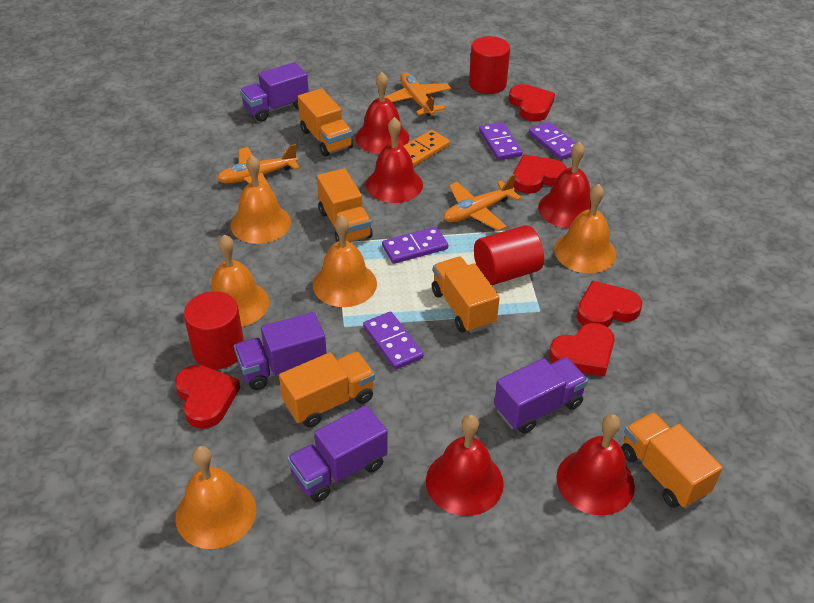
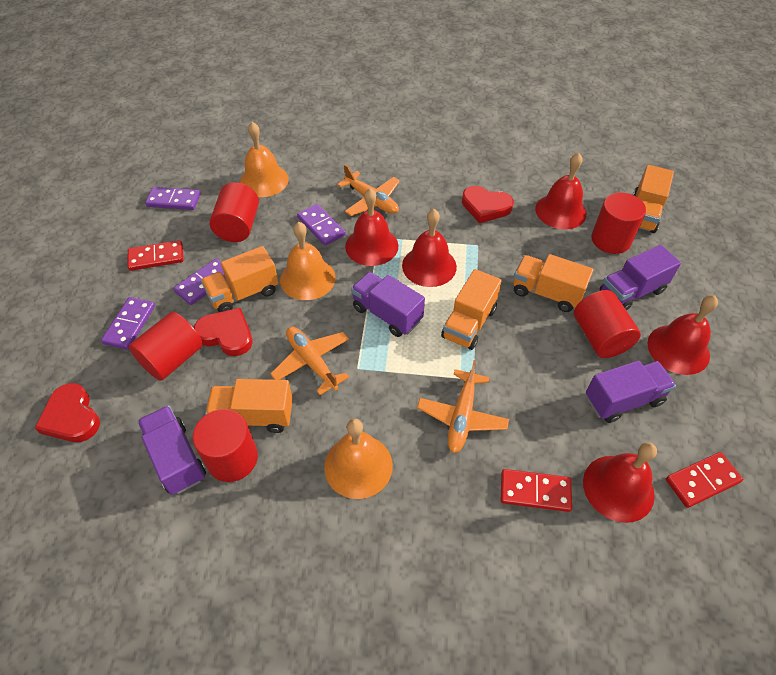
orange bell: 5 -> 3
orange domino: 1 -> 0
red cylinder: 3 -> 5
red domino: 0 -> 3
red heart: 5 -> 3

